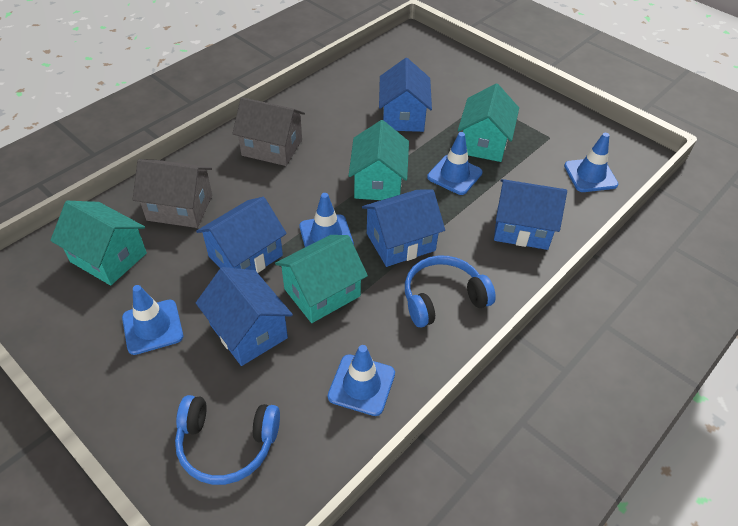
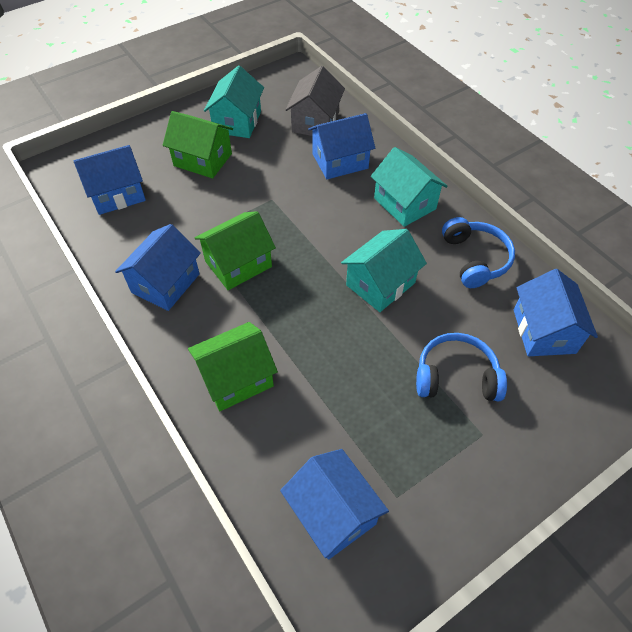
blue traffic cone: 5 -> 0
green house: 0 -> 3
grey house: 2 -> 1
turquoise house: 4 -> 3

